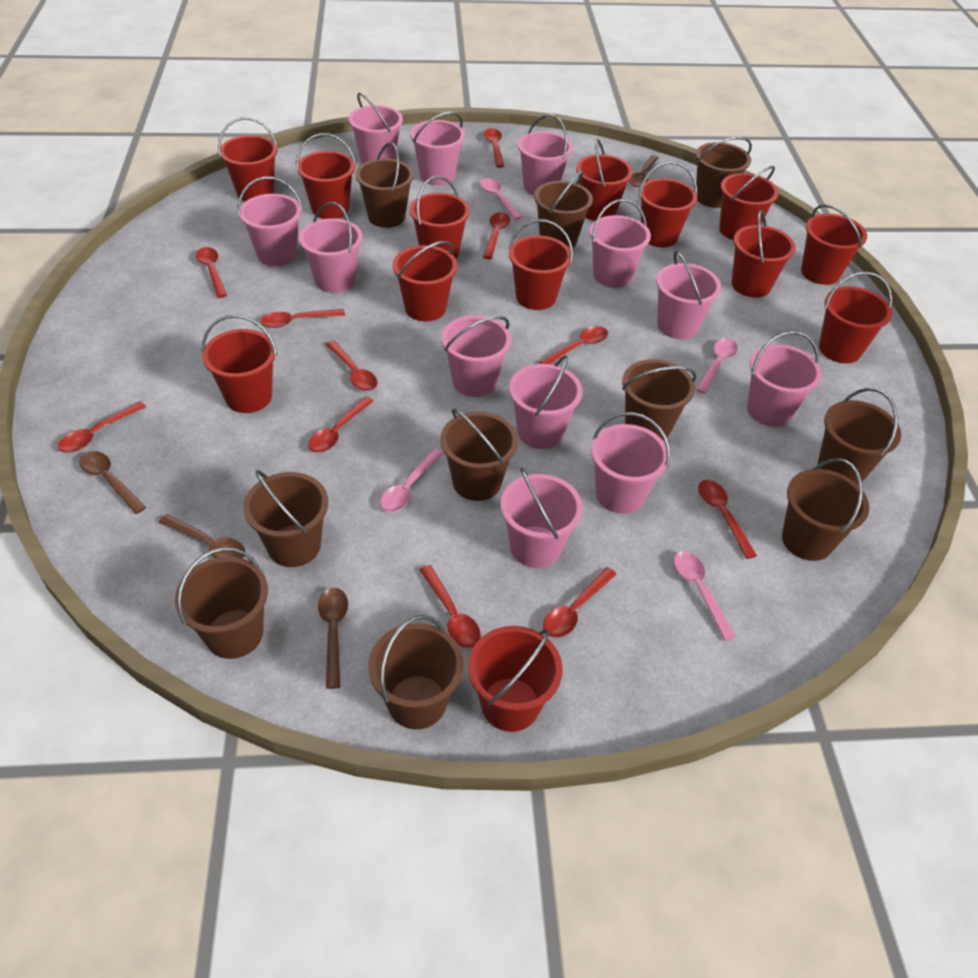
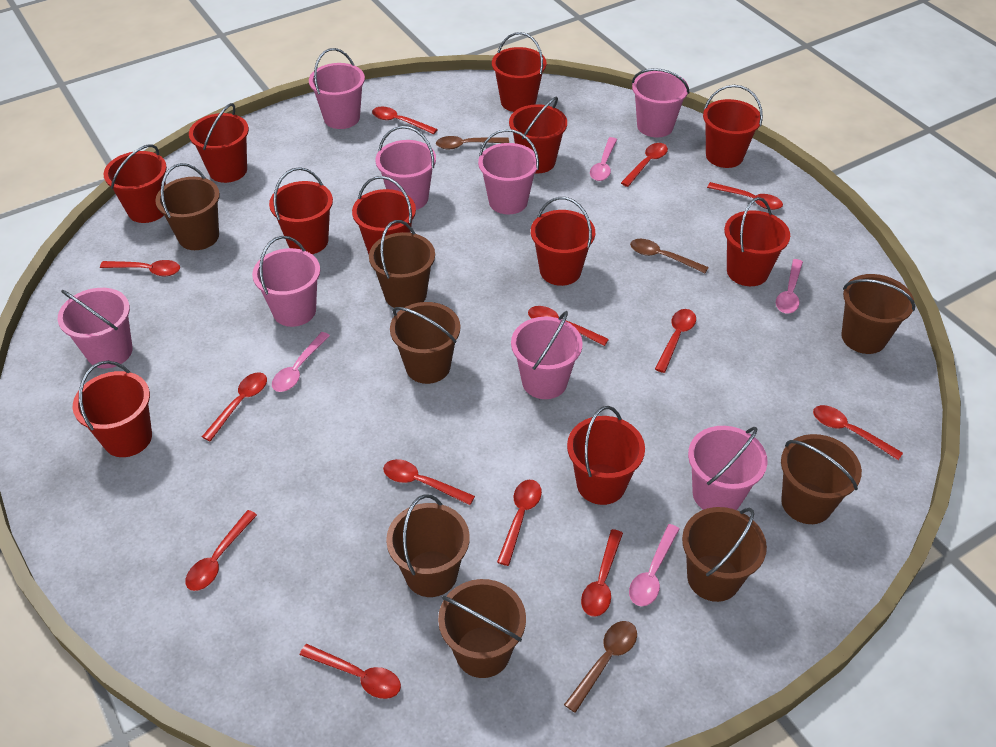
brown bucket: 10 -> 8
brown spoon: 4 -> 3
pink bucket: 12 -> 8
red bucket: 13 -> 11
red spoon: 11 -> 13

